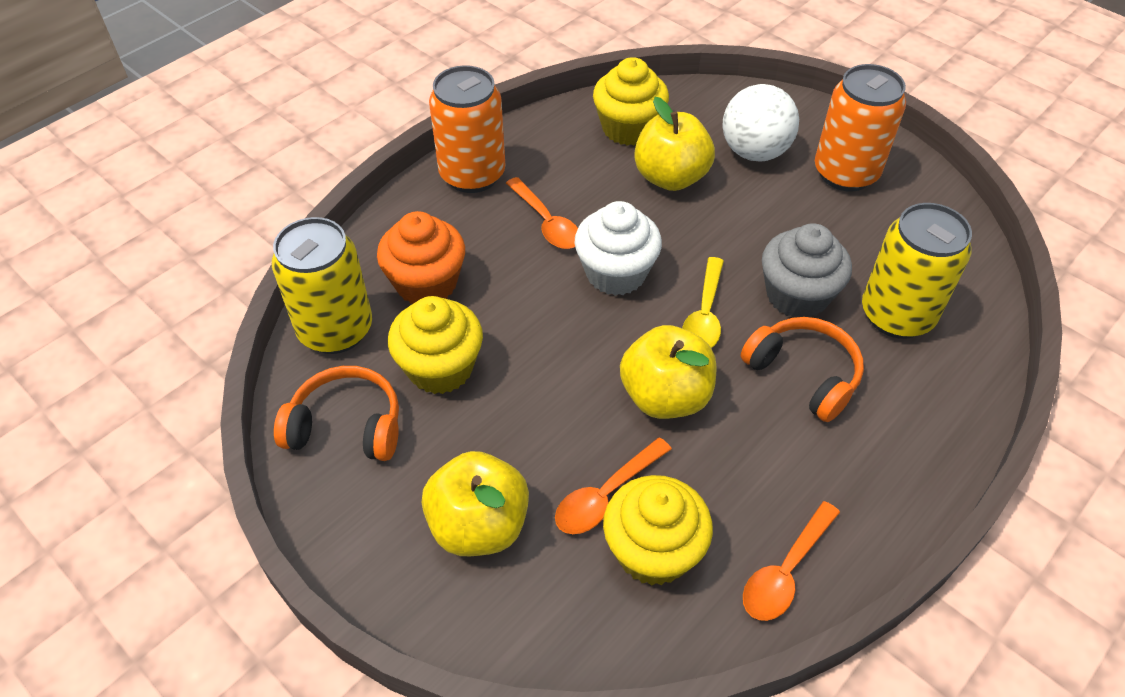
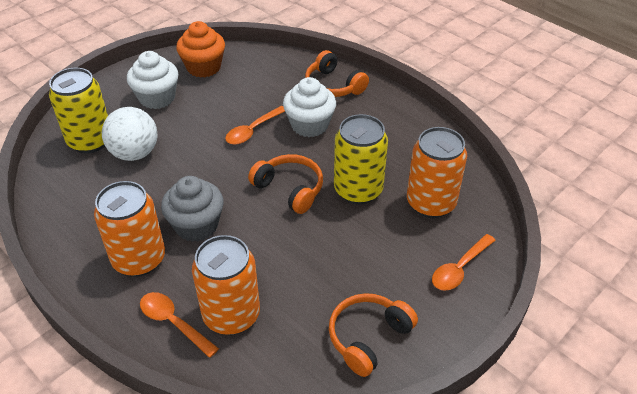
orange can: 2 -> 3
orange headphones: 2 -> 3
white cupcake: 1 -> 2
yellow apple: 3 -> 0
yellow cupcake: 3 -> 0
yellow spoon: 1 -> 0

